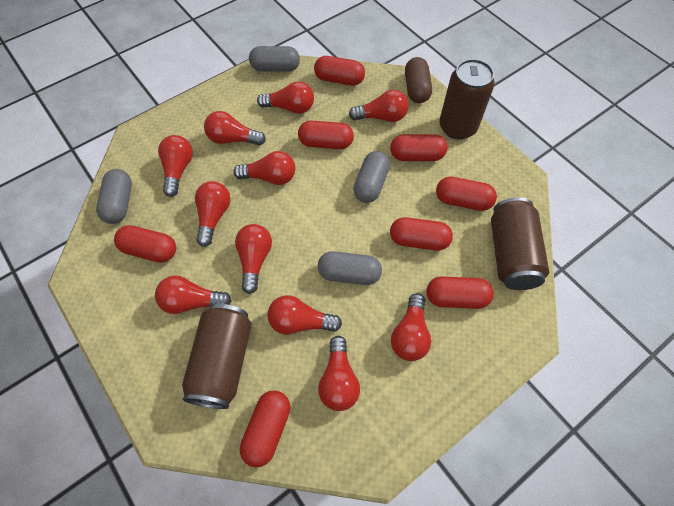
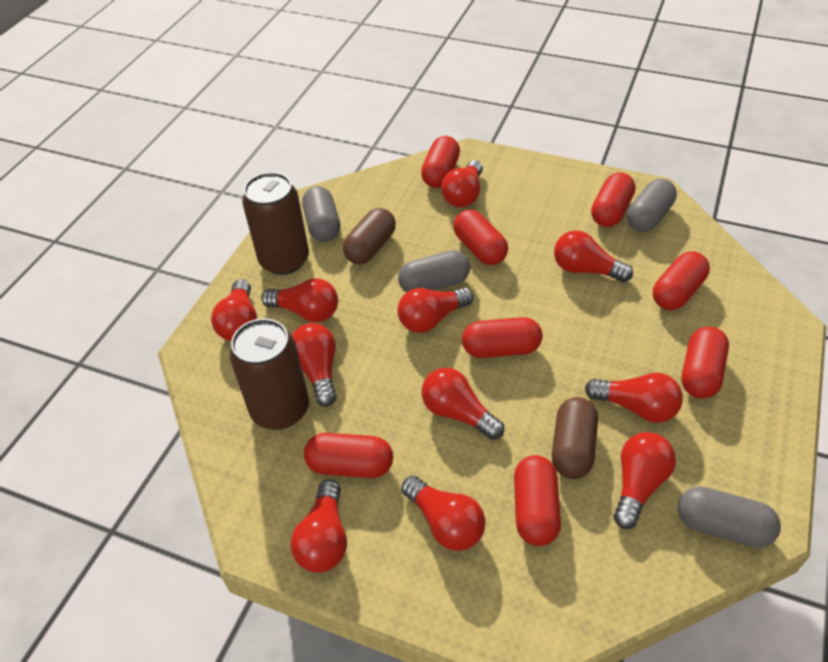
brown can: 3 -> 2
brown capsule: 1 -> 2

